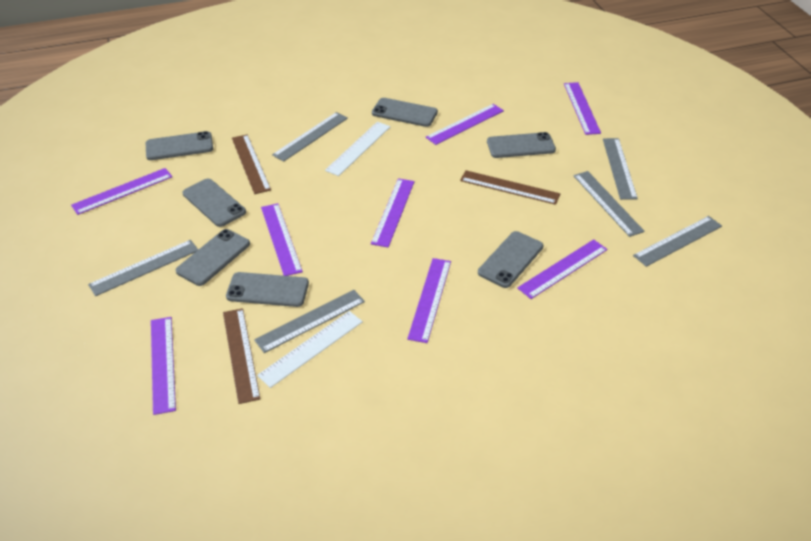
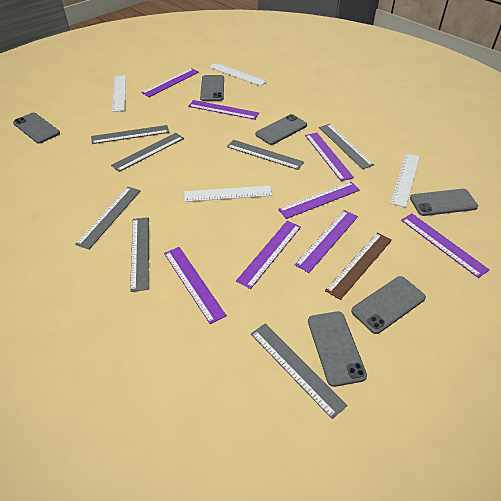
brown ruler: 3 -> 1
grey phone: 7 -> 6
grey ruler: 6 -> 7
white ruler: 2 -> 4

